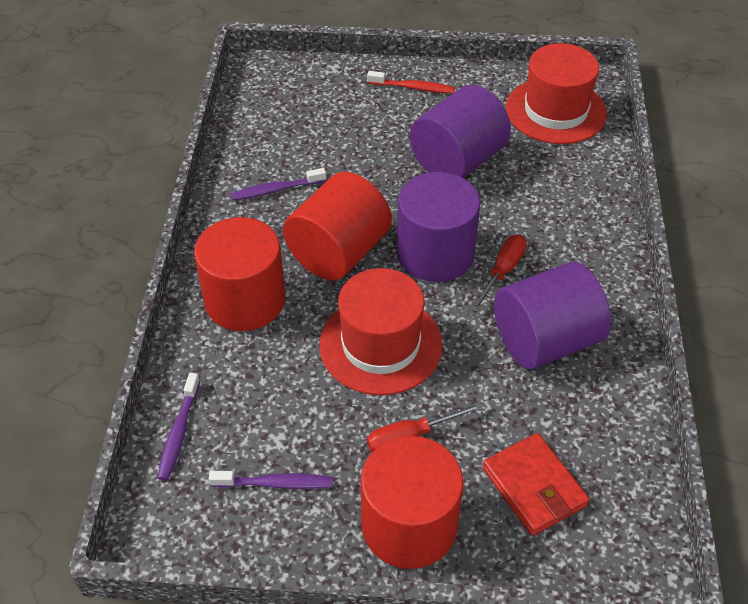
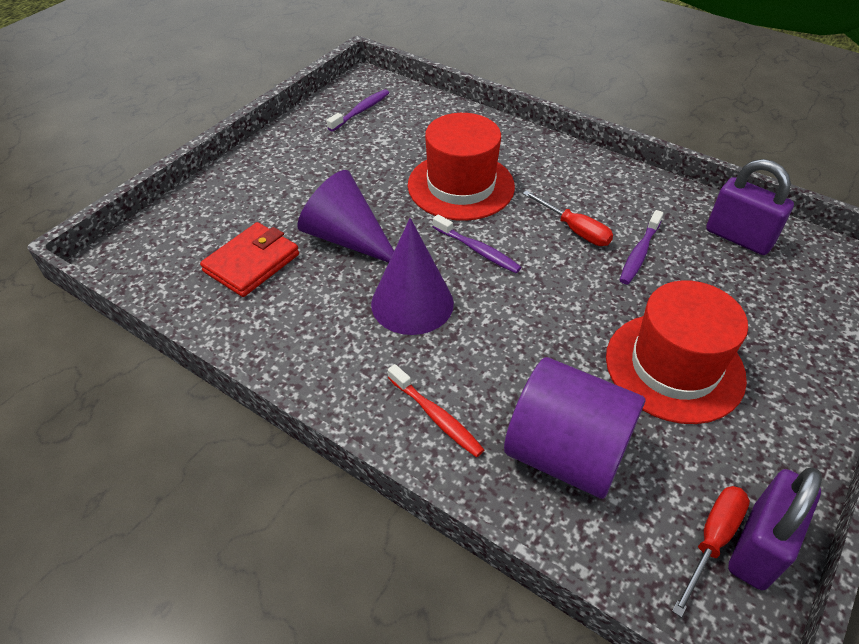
purple cone: 0 -> 2
purple cylinder: 3 -> 1
purple padlock: 0 -> 2
red cylinder: 3 -> 0

